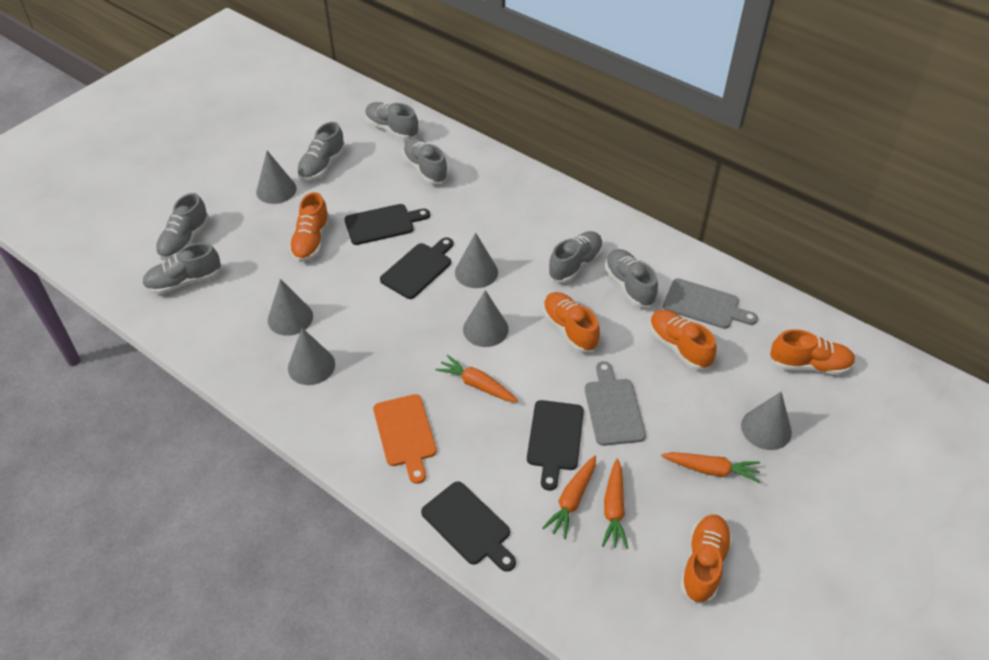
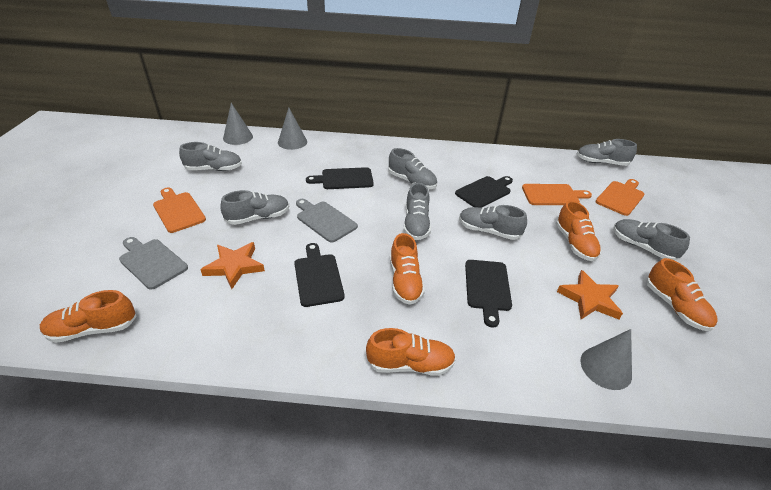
grey cone: 6 -> 3
orange carrot: 4 -> 0
orange cutting board: 1 -> 3
orange star: 0 -> 2

